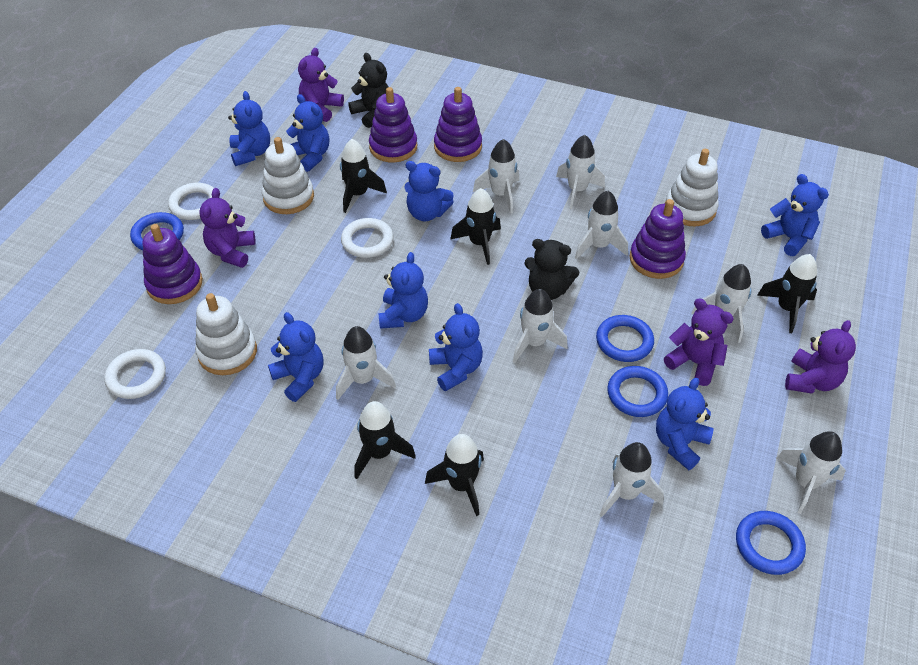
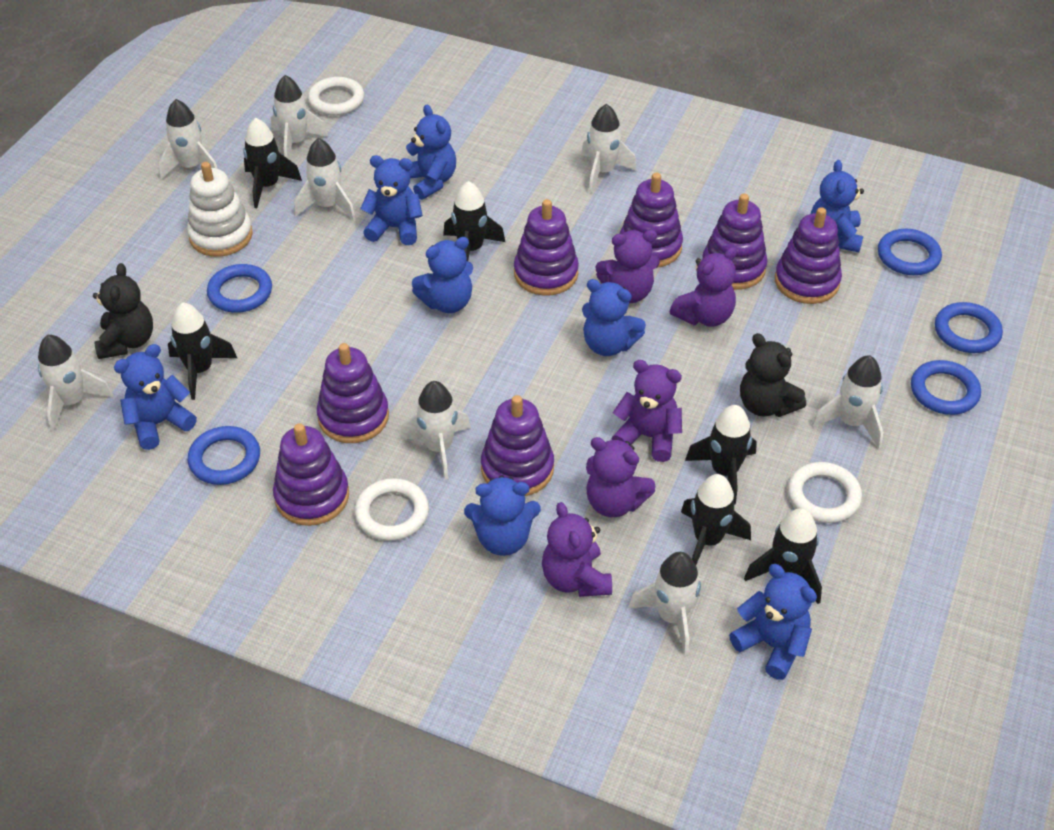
black rocket: 5 -> 6
blue ring: 4 -> 5
purple stacking toy: 4 -> 7
purple teddy bear: 4 -> 5
white stacking toy: 3 -> 1

